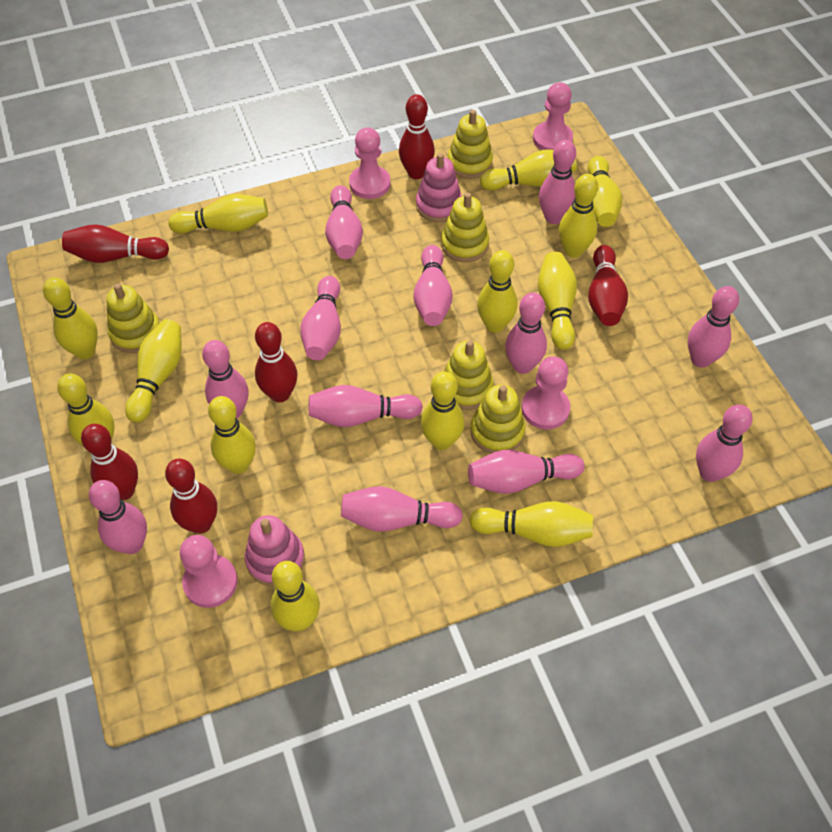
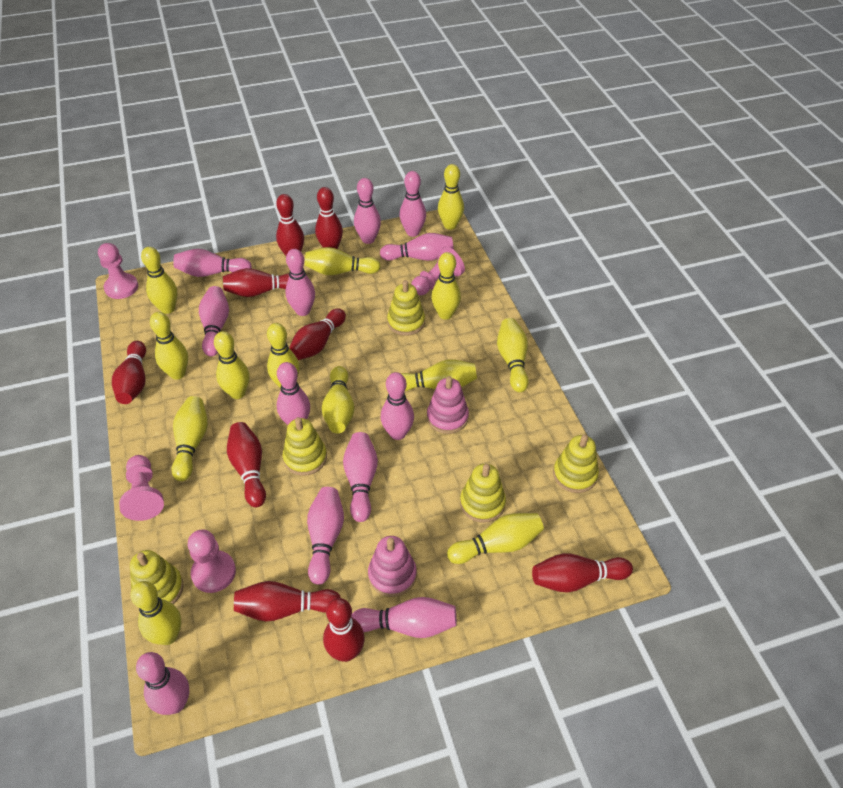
red bowling pin: 6 -> 9

